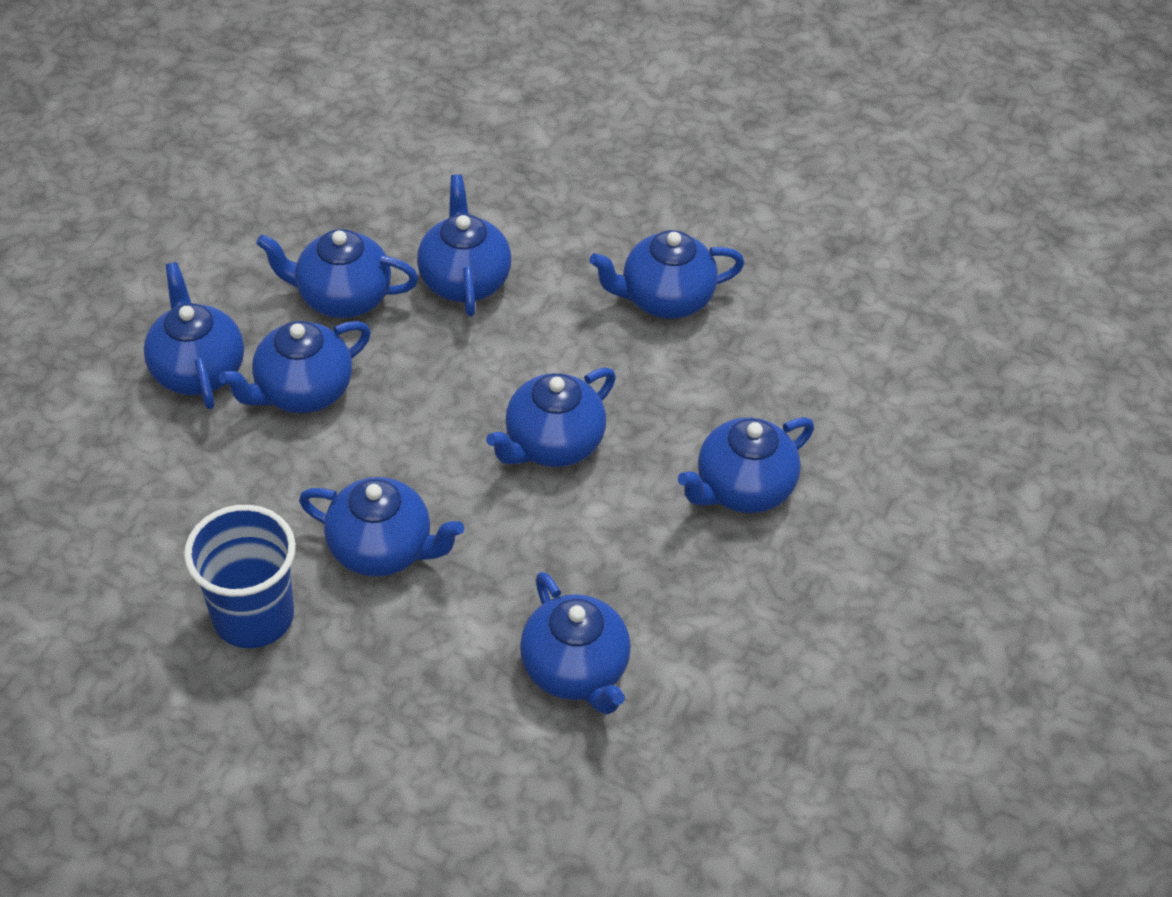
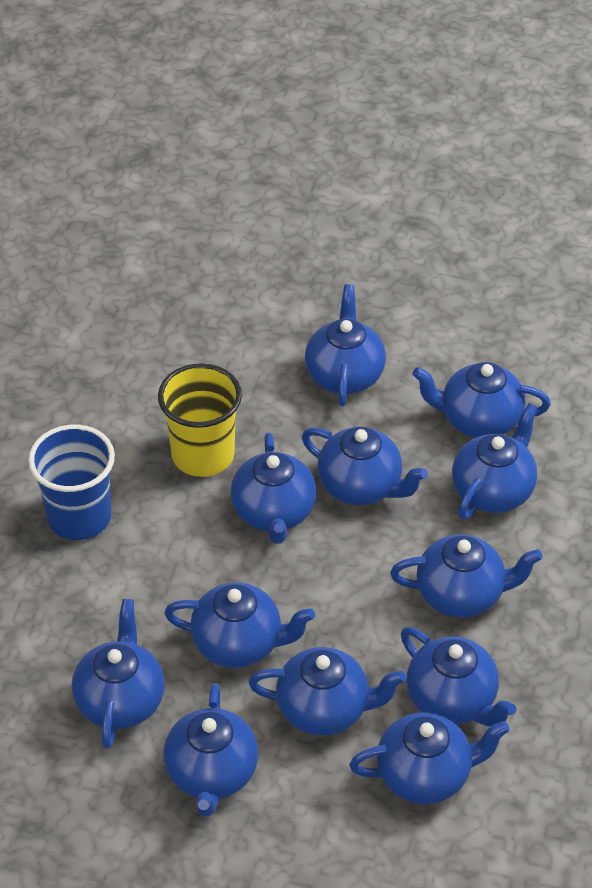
blue teapot: 9 -> 12
yellow cup: 0 -> 1

